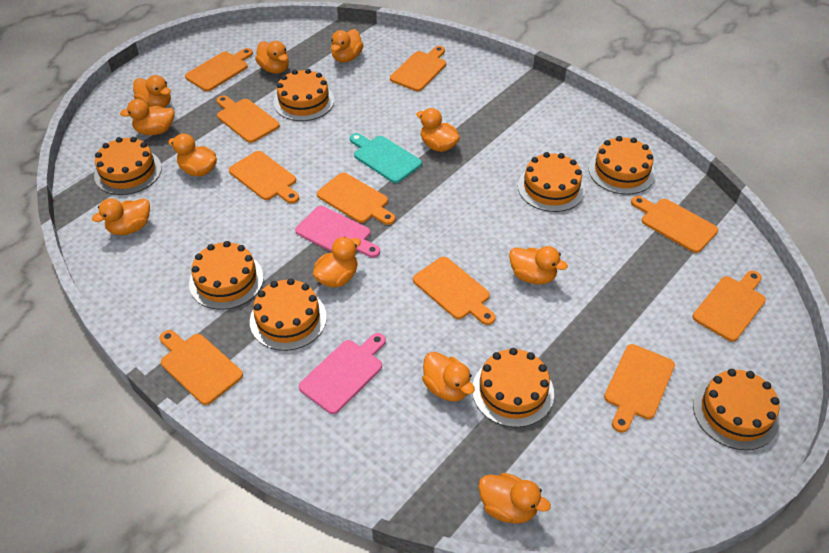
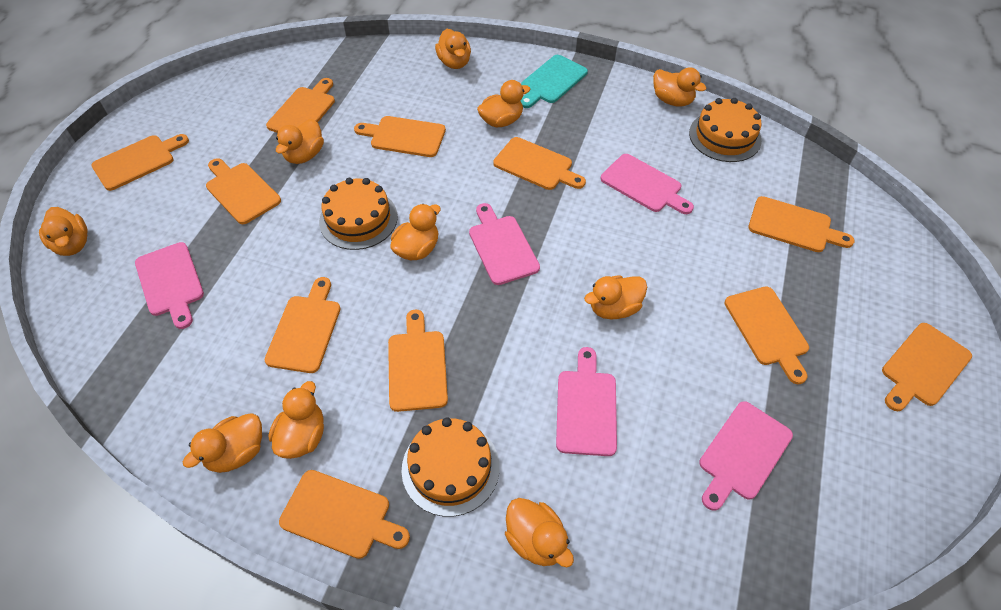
orange cake: 8 -> 3
orange cutting board: 10 -> 11
orange duck: 11 -> 10
pink cutting board: 2 -> 5

